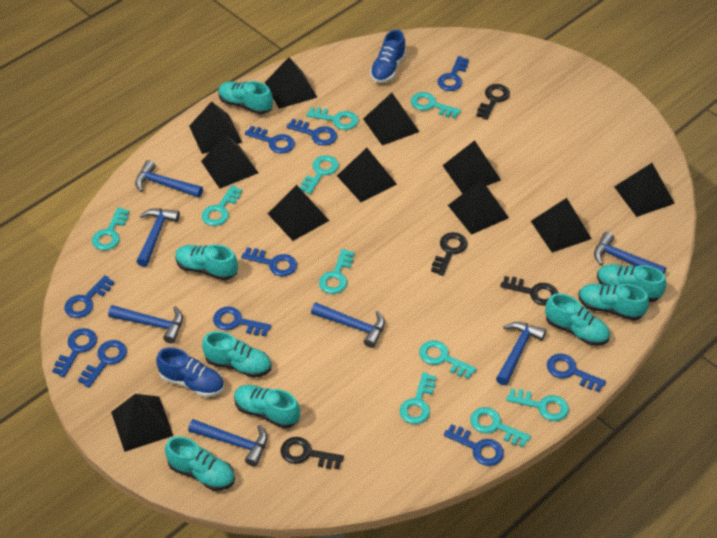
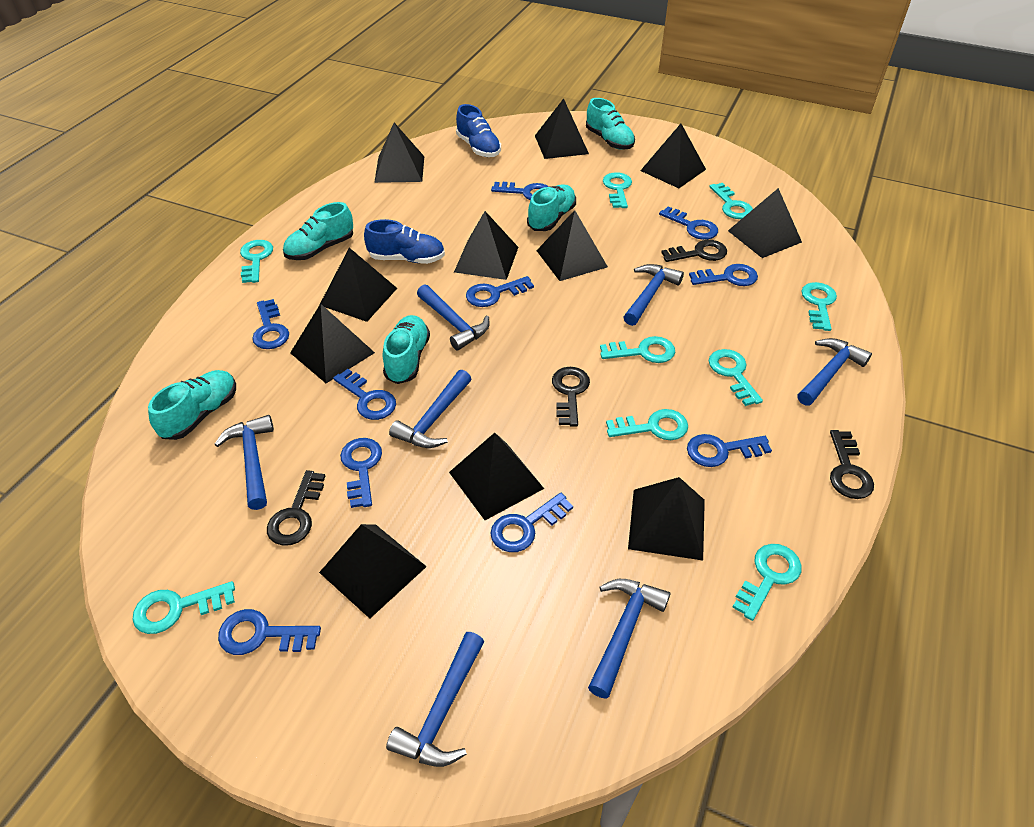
turquoise key: 10 -> 9
turquoise shoe: 8 -> 5

